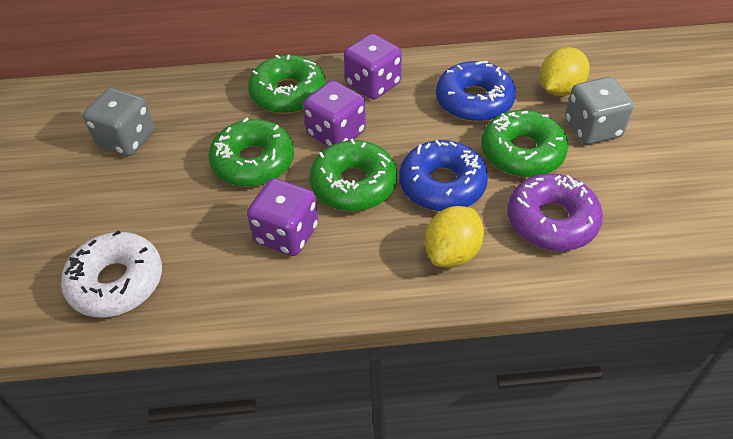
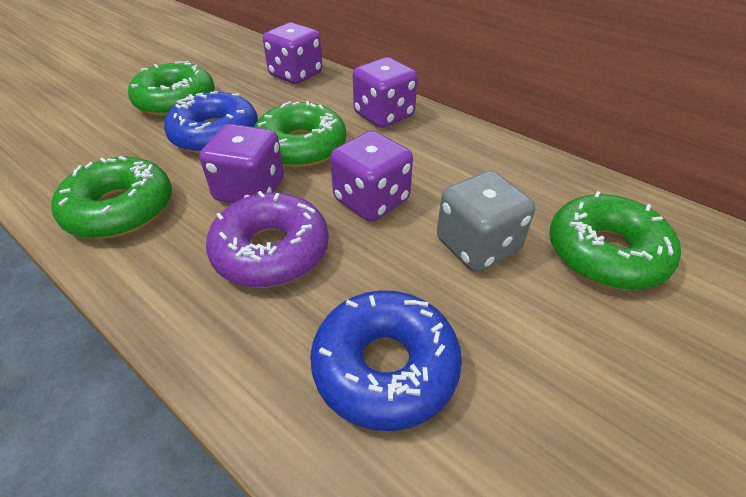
grey dice: 2 -> 1
purple dice: 3 -> 4
white donut: 1 -> 0
yellow lemon: 2 -> 0

